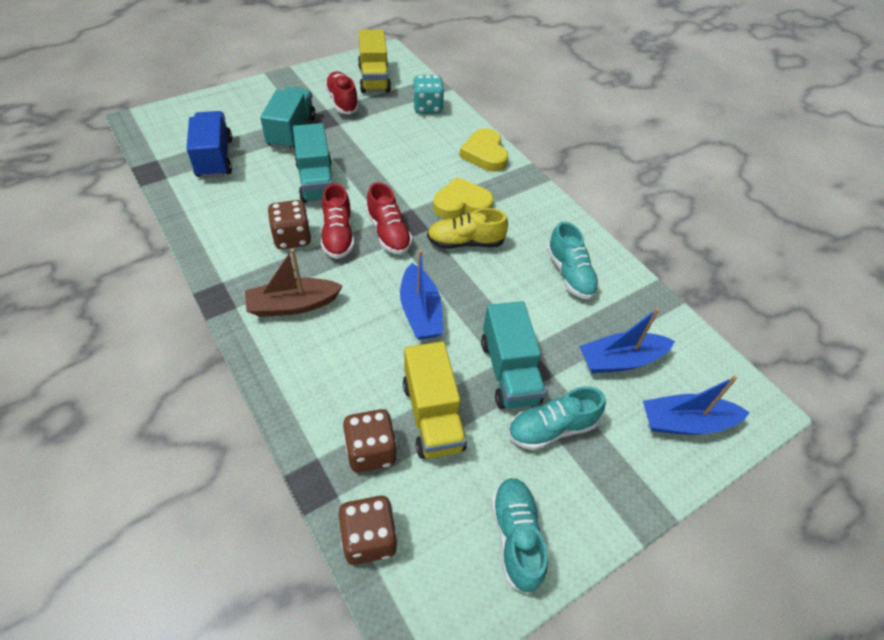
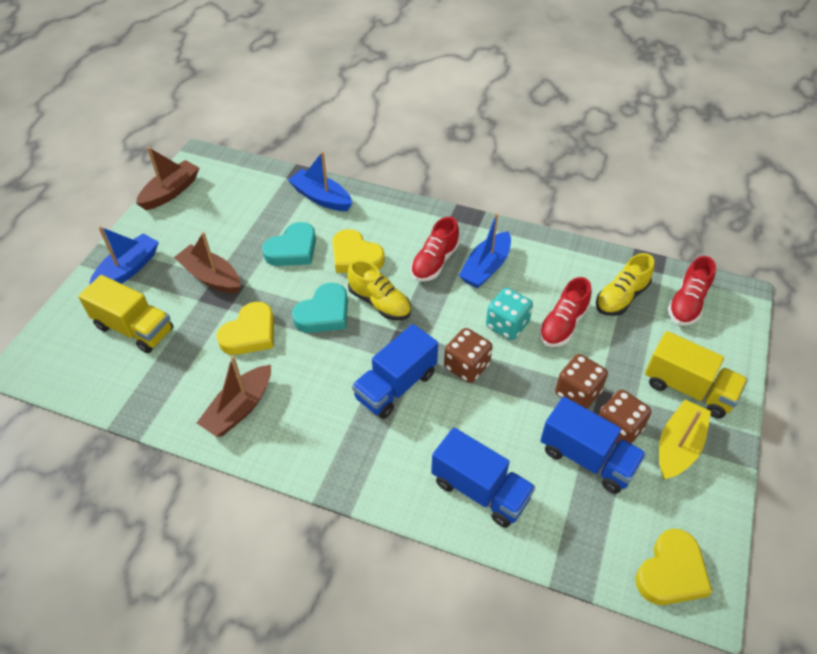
blue truck: 1 -> 3
brown boat: 1 -> 3
turquoise heart: 0 -> 2
turquoise shoe: 3 -> 0
turquoise truck: 3 -> 0
yellow boat: 0 -> 1
yellow heart: 2 -> 3
yellow shoe: 1 -> 2

